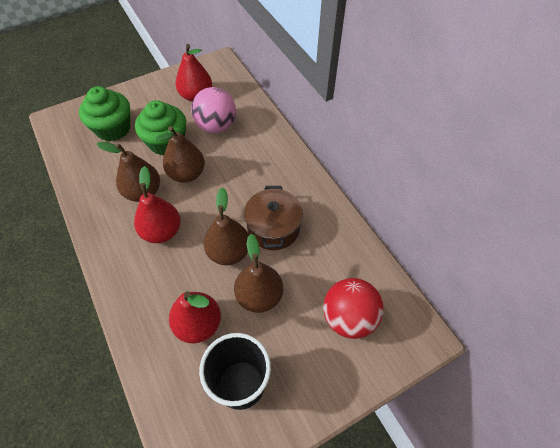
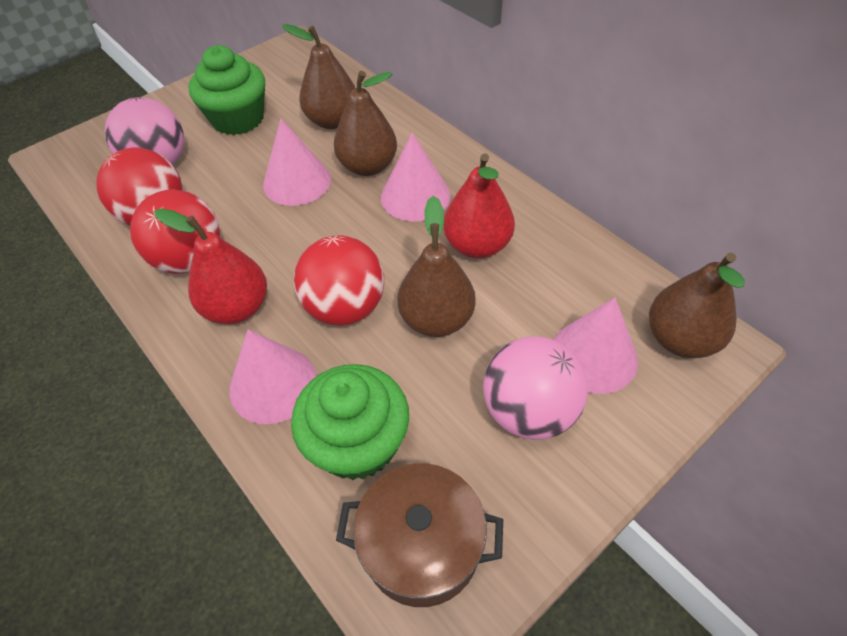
black cup: 1 -> 0
pink ball: 1 -> 2
pink cone: 0 -> 4
red ball: 1 -> 3
red pear: 3 -> 2

